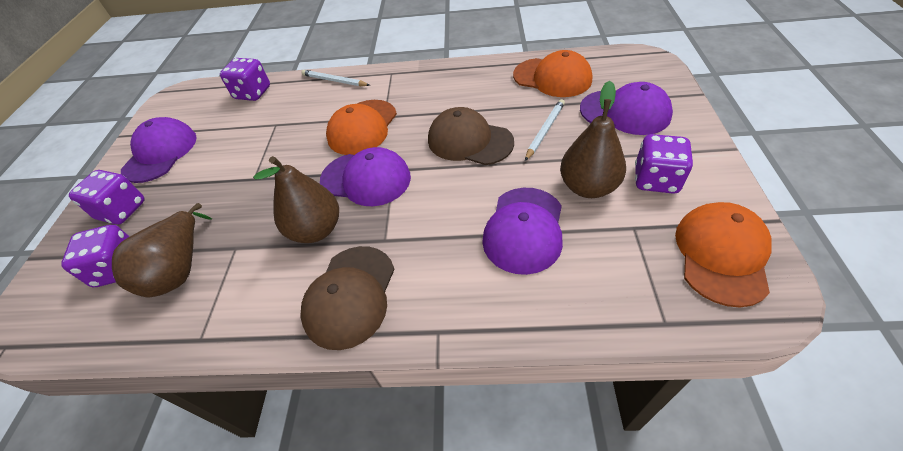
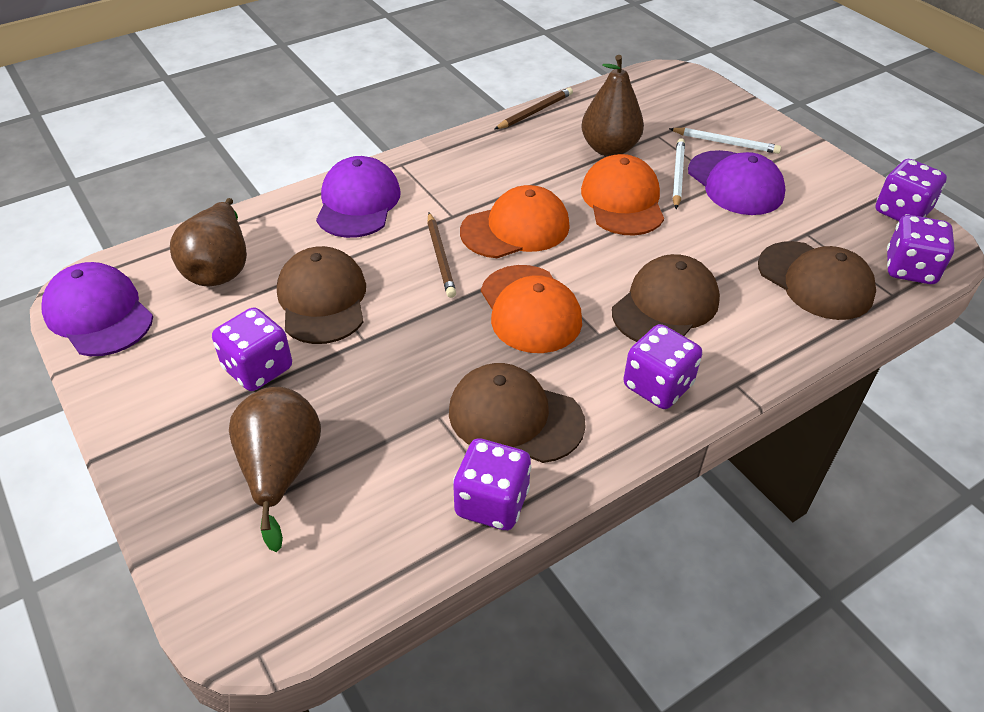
brown cap: 2 -> 4
brown pencil: 0 -> 2
purple cap: 4 -> 3
purple dice: 4 -> 5

